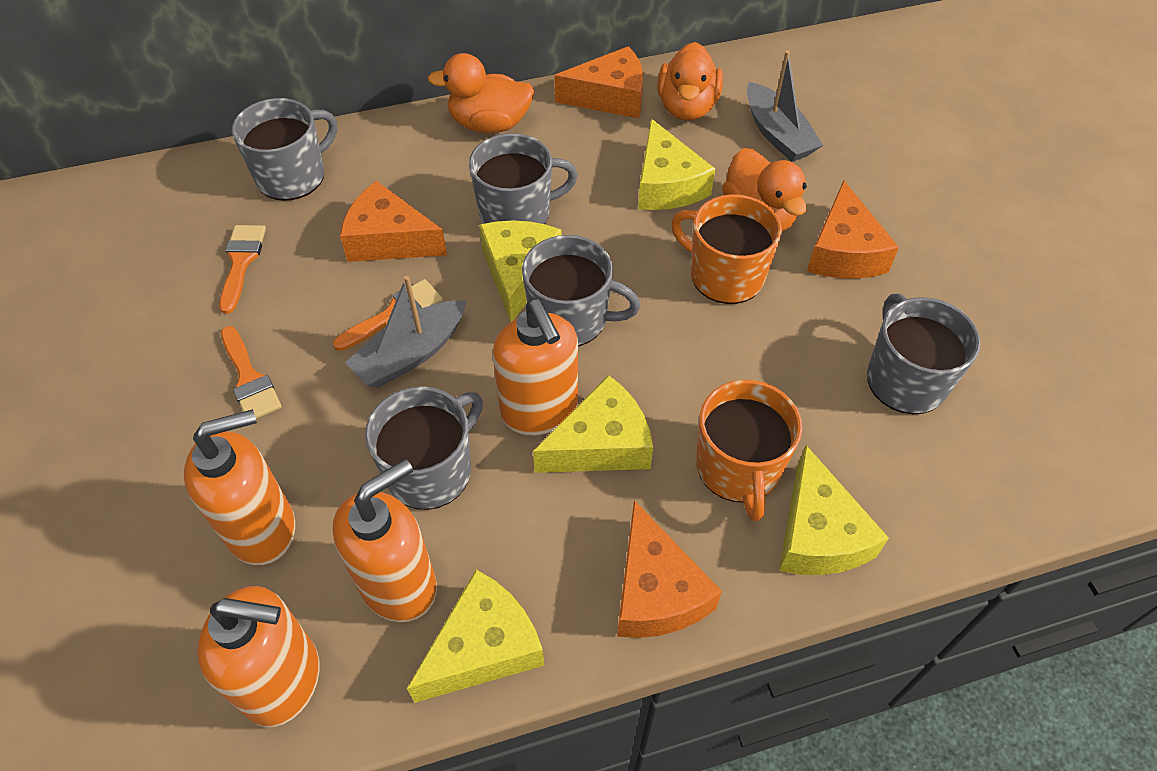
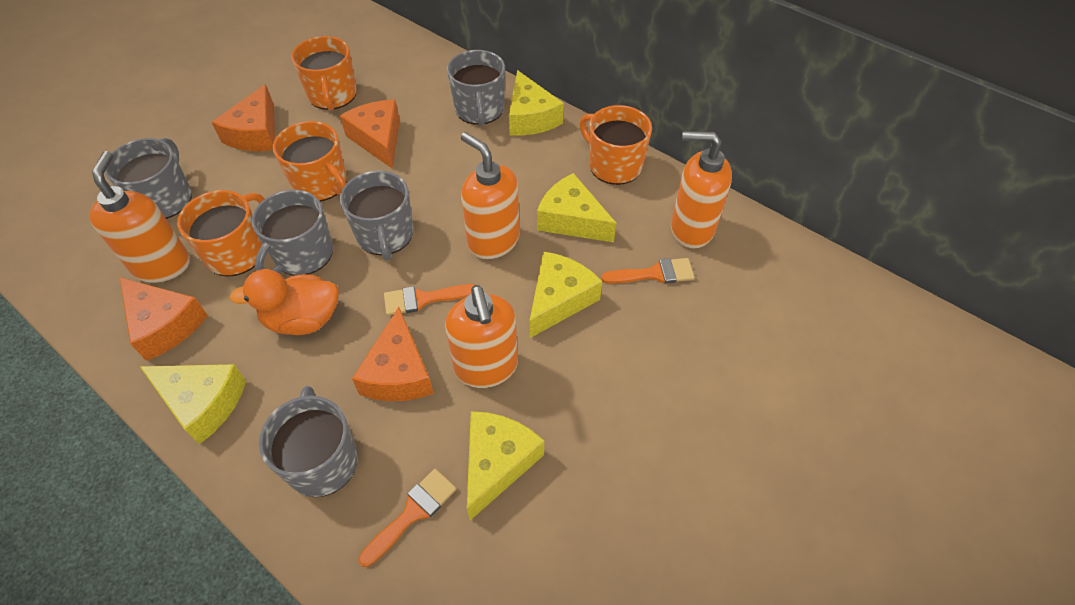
grey boat: 2 -> 0
orange duck: 3 -> 1
orange mug: 2 -> 4

